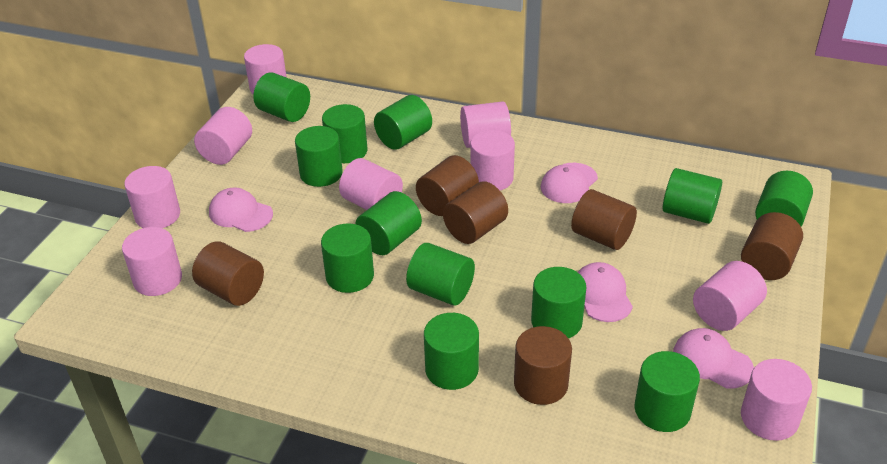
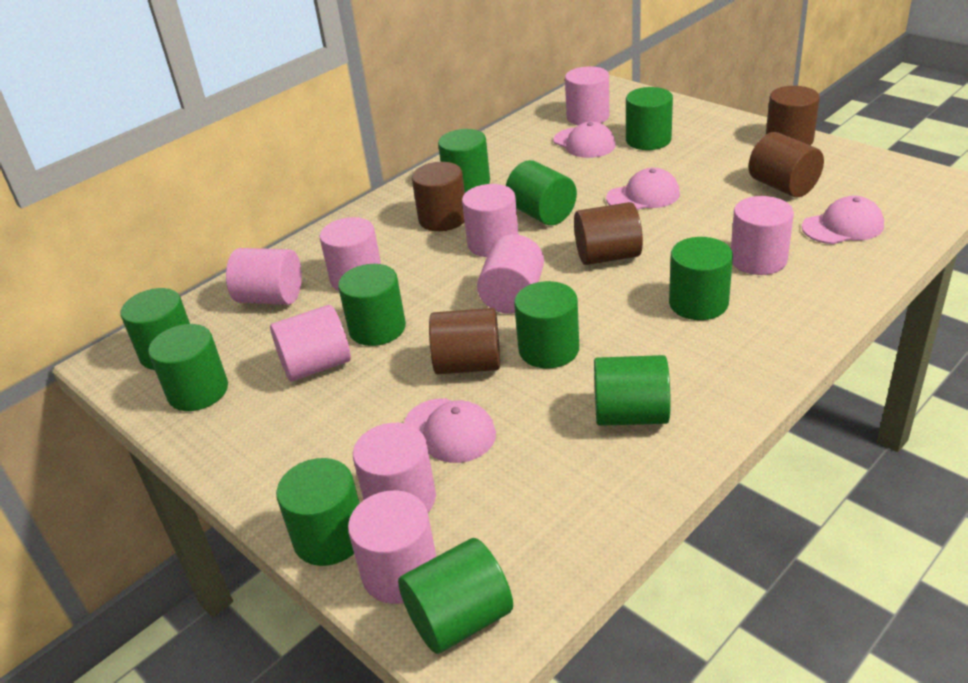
brown cylinder: 6 -> 5
green cylinder: 12 -> 11

